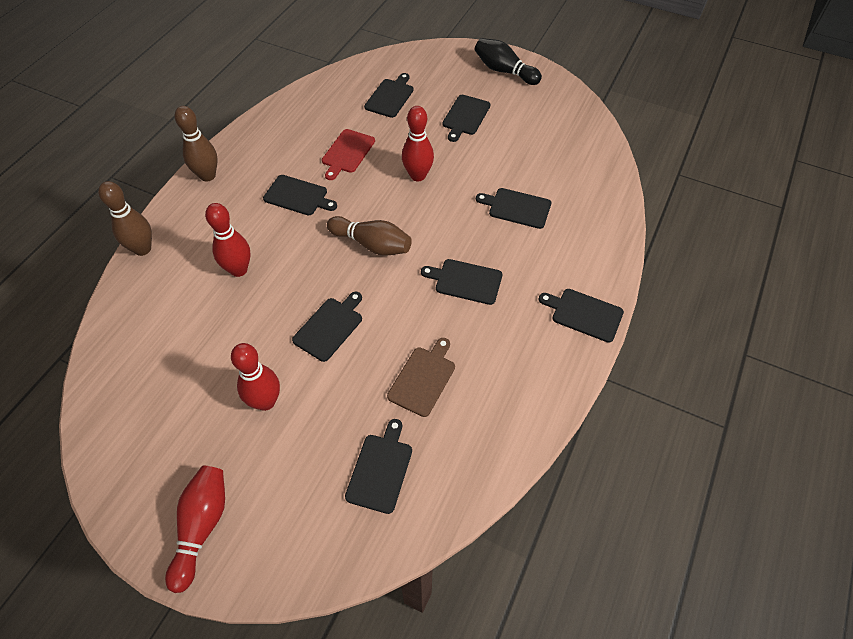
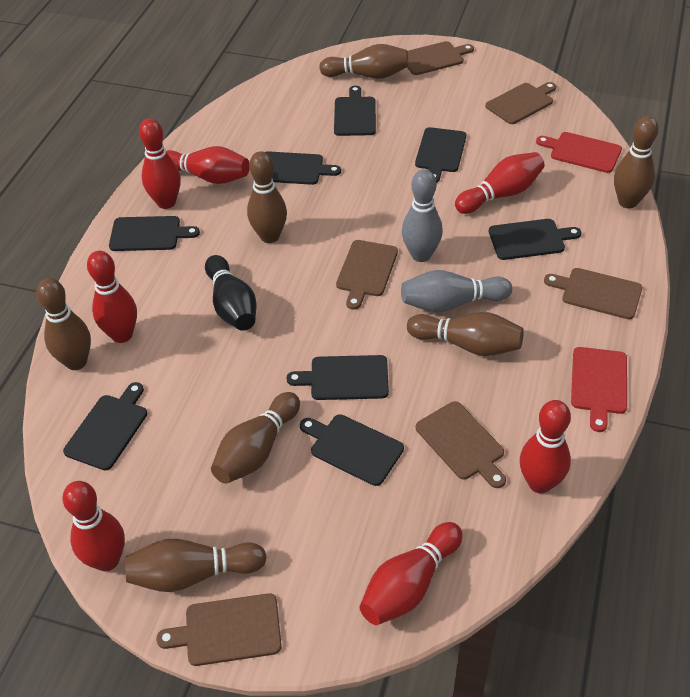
brown bowling pin: 3 -> 7
brown cutting board: 1 -> 6
grey bowling pin: 0 -> 2
red bowling pin: 4 -> 7
red cutting board: 1 -> 2

